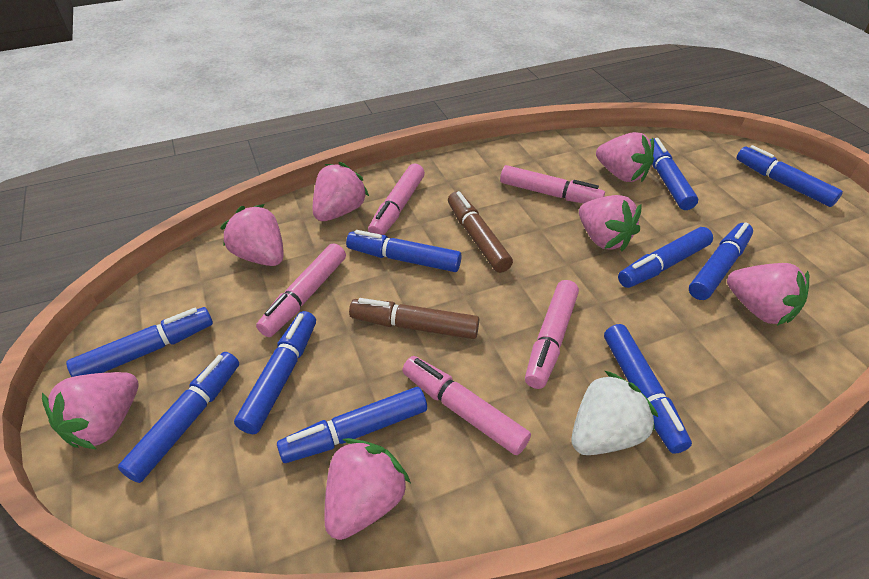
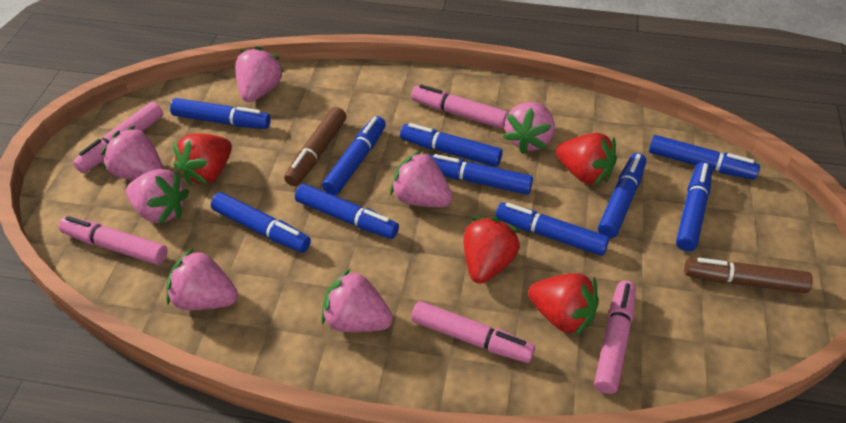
red strawberry: 0 -> 4
white strawberry: 1 -> 0

